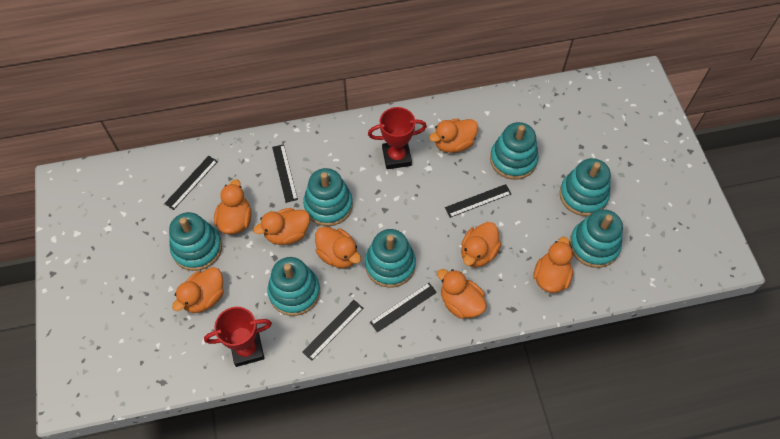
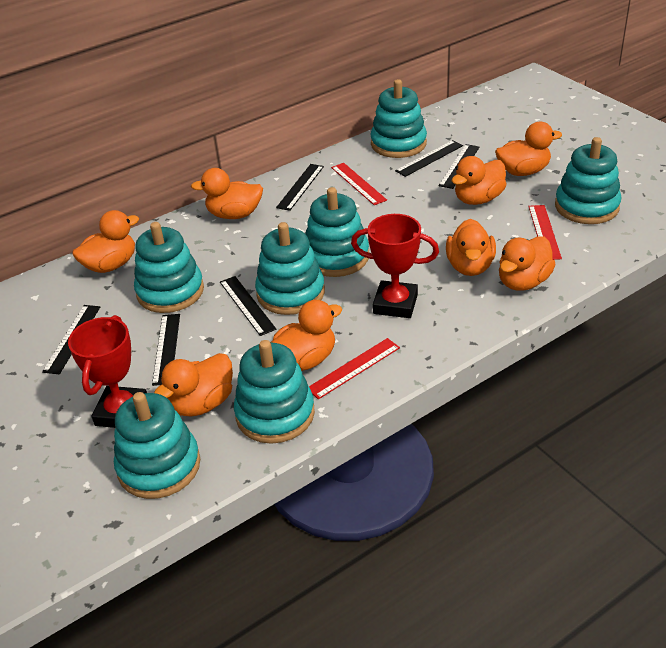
black ruler: 5 -> 6
red ruler: 0 -> 3

